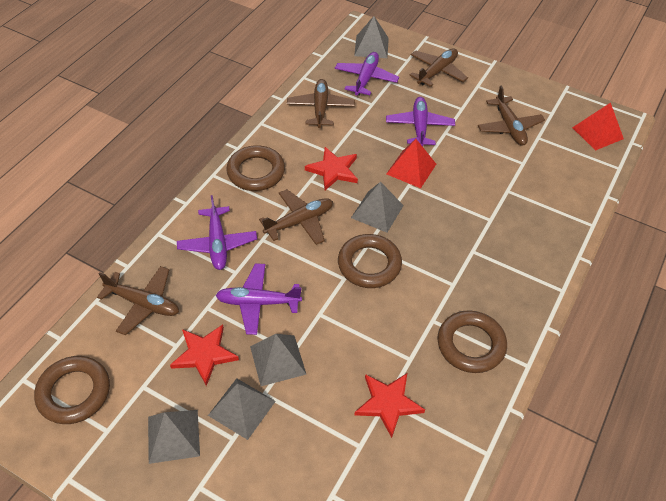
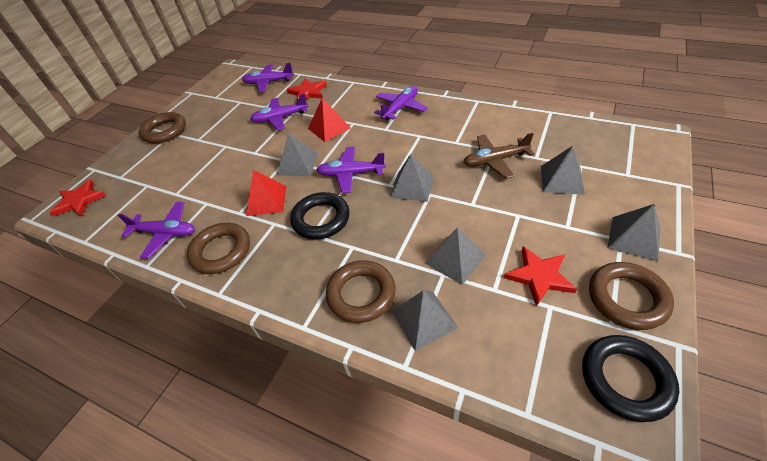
black ring: 0 -> 2
brown plane: 5 -> 1
grey pyramid: 5 -> 6
purple plane: 4 -> 5

